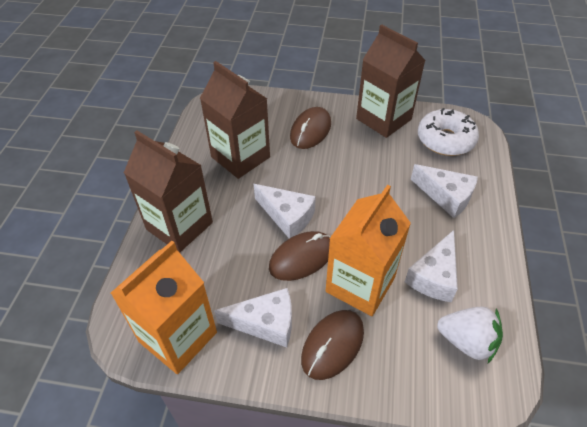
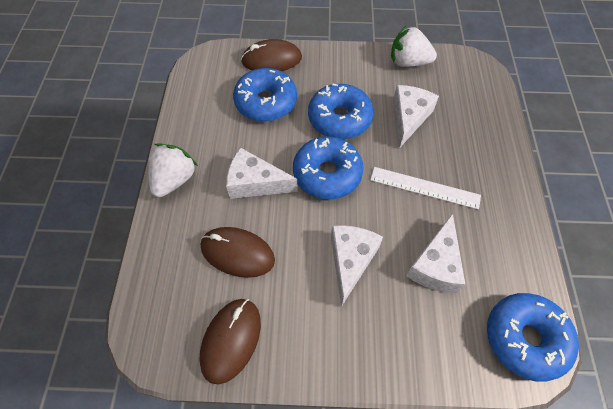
blue donut: 0 -> 4
brown carton: 3 -> 0
orange carton: 2 -> 0
white donut: 1 -> 0
white ruler: 0 -> 1
white strawberry: 1 -> 2

